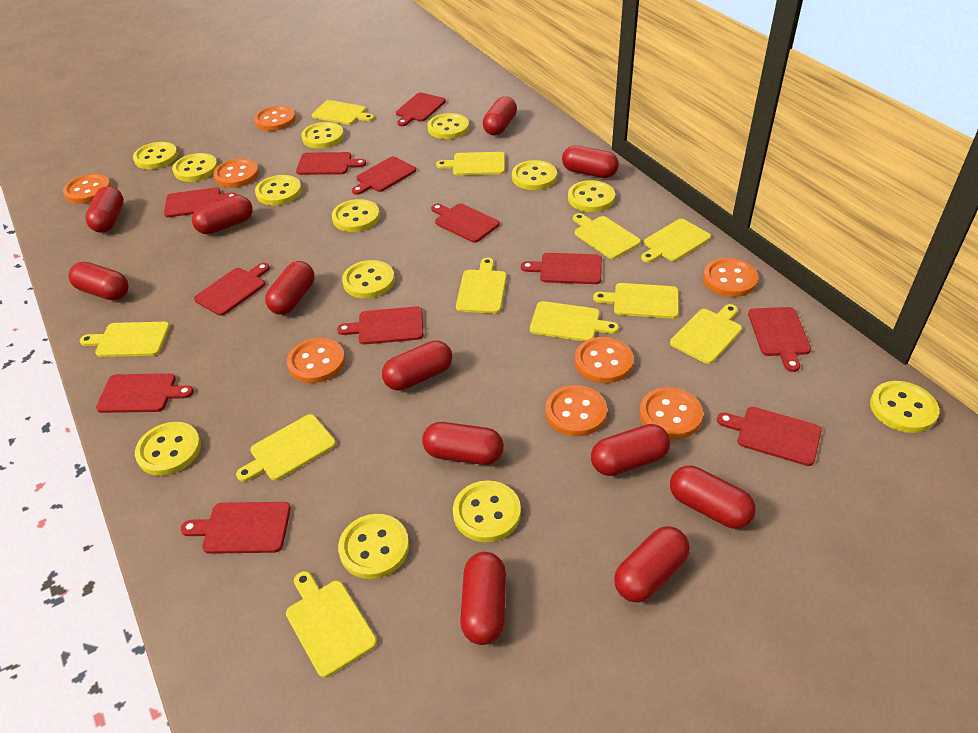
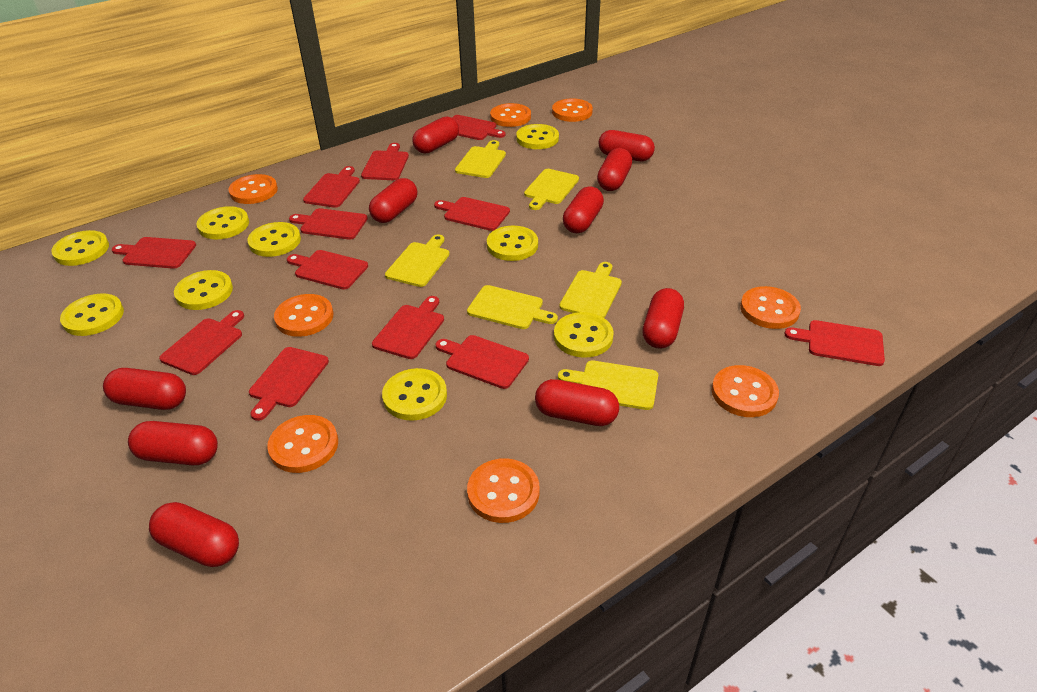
red capsule: 12 -> 10
yellow button: 13 -> 9
yellow cutting board: 11 -> 6

